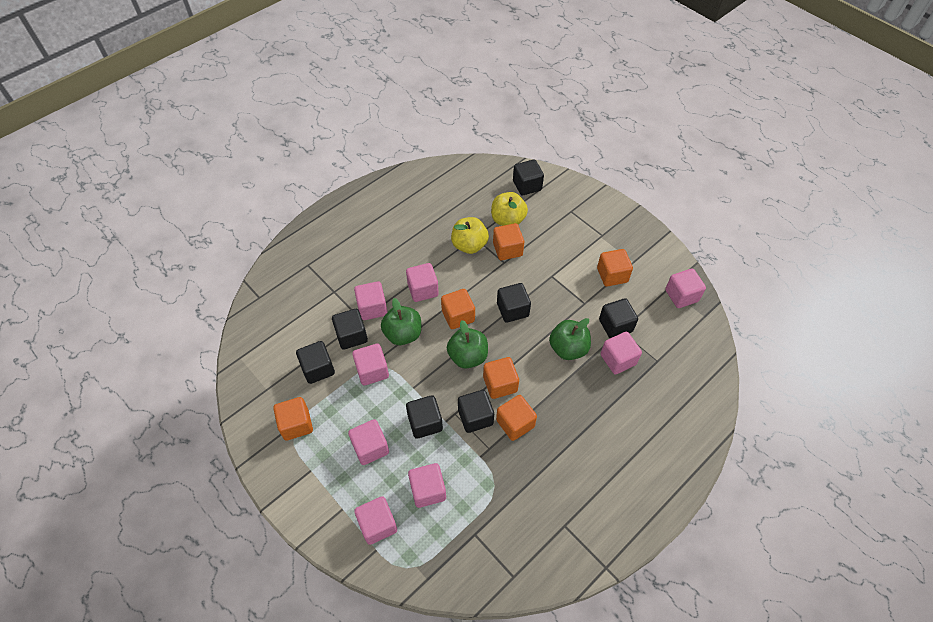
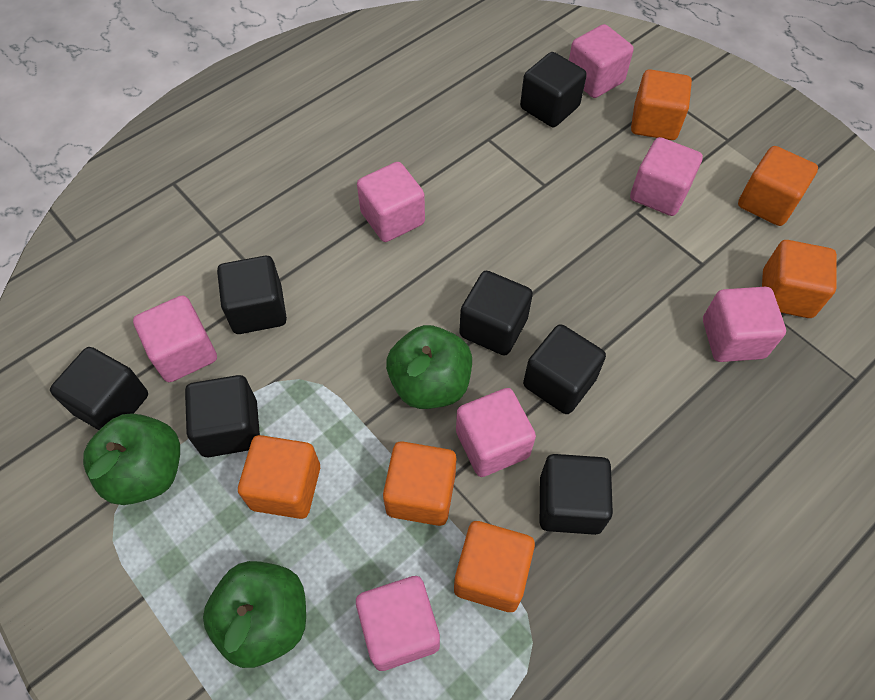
pink cube: 8 -> 7
yellow apple: 2 -> 0

